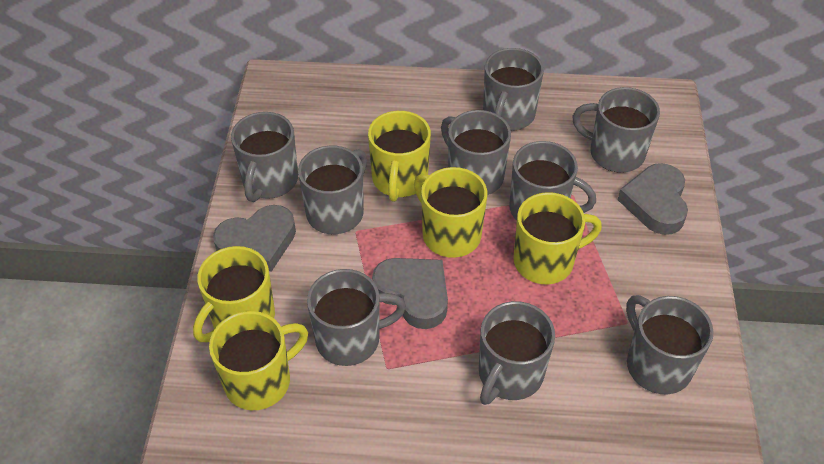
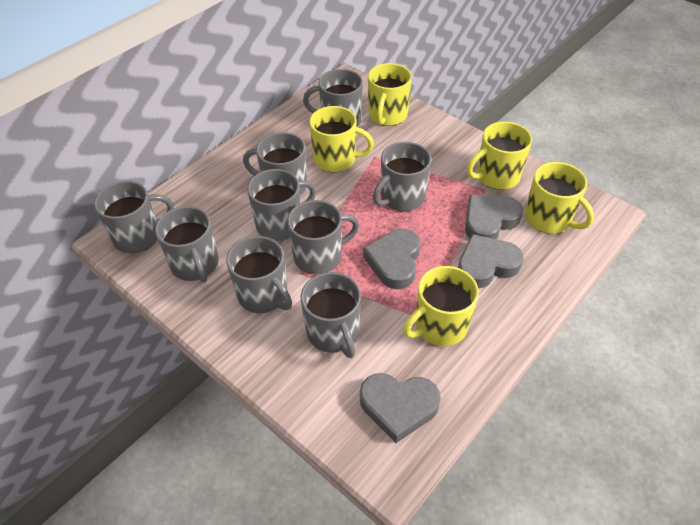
grey heart: 3 -> 4

